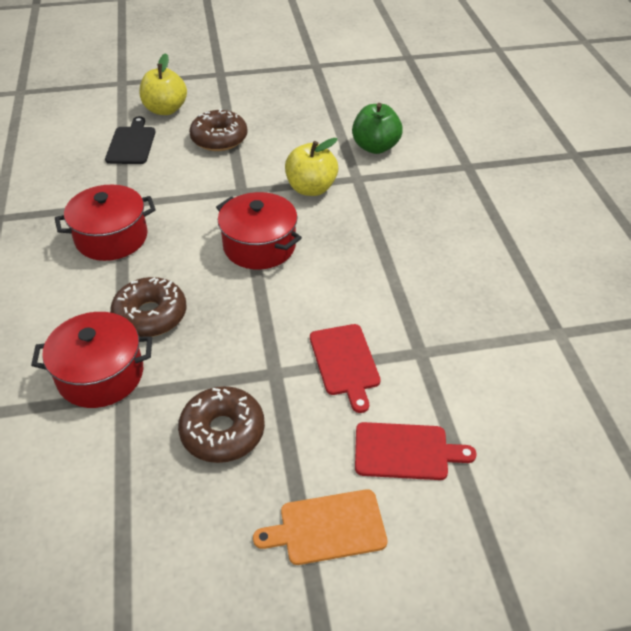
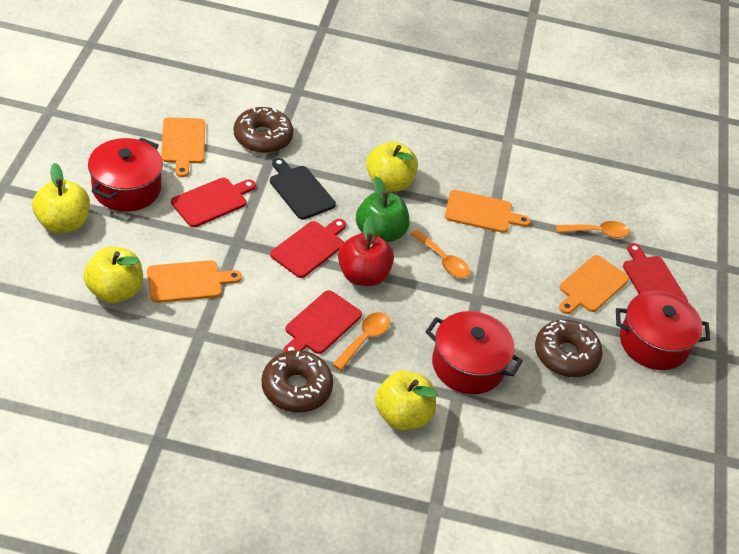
orange cutting board: 1 -> 4
orange spoon: 0 -> 3
red apple: 0 -> 1
red cutting board: 2 -> 4
yellow apple: 2 -> 4

